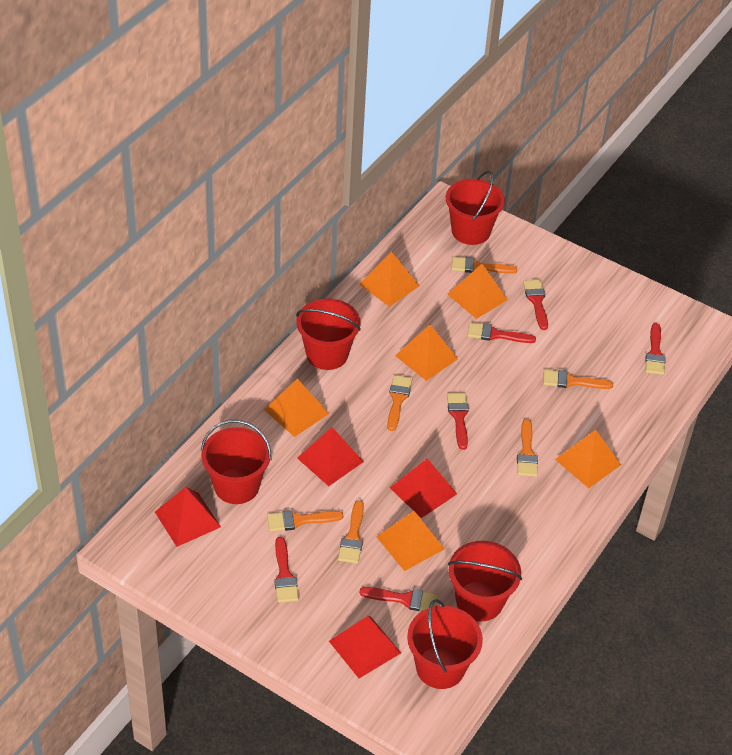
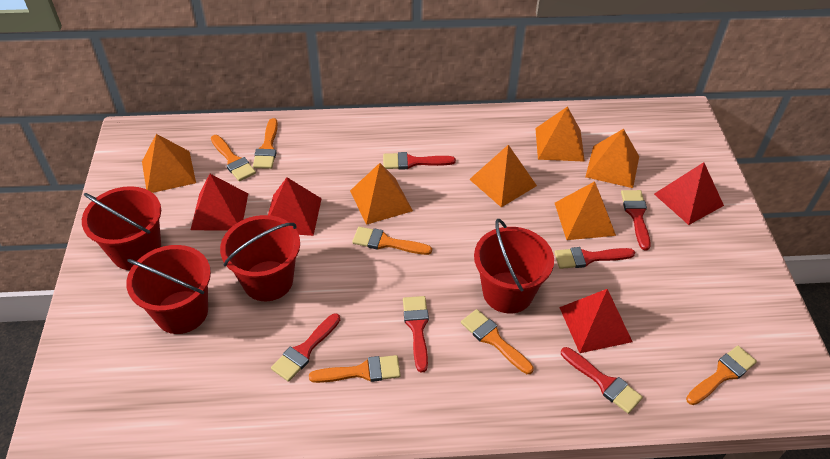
red bucket: 5 -> 4

